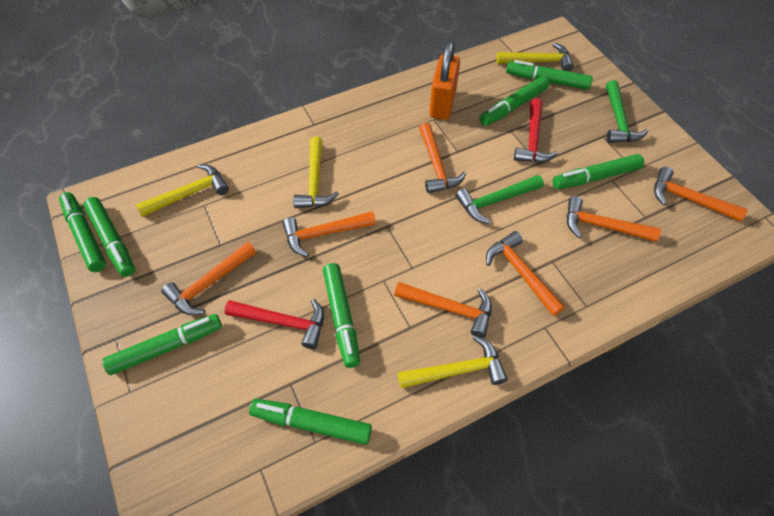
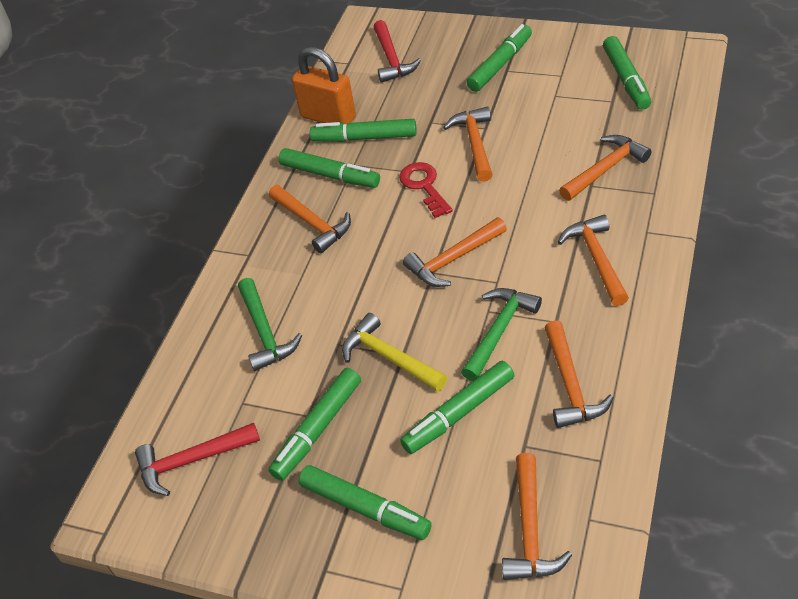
green marker: 8 -> 7
red key: 0 -> 1
yellow hammer: 4 -> 1

